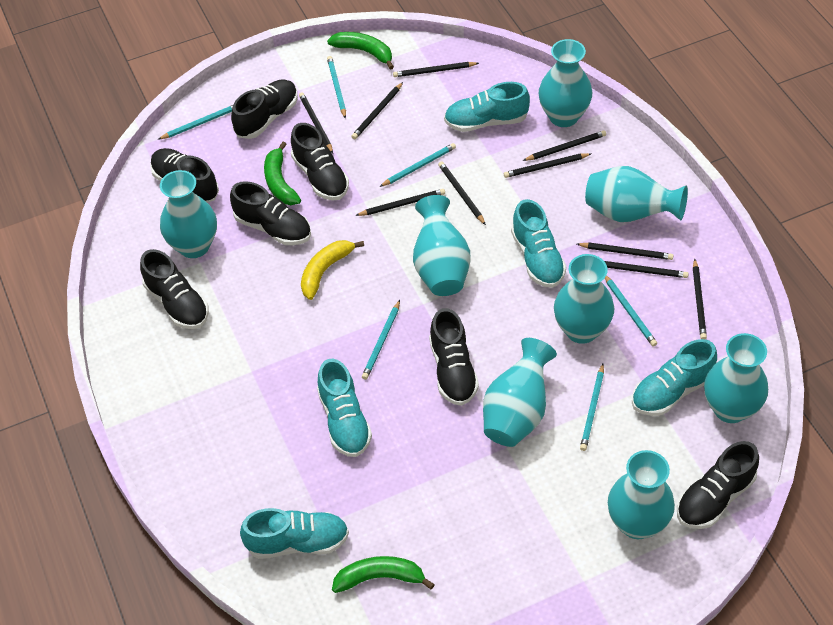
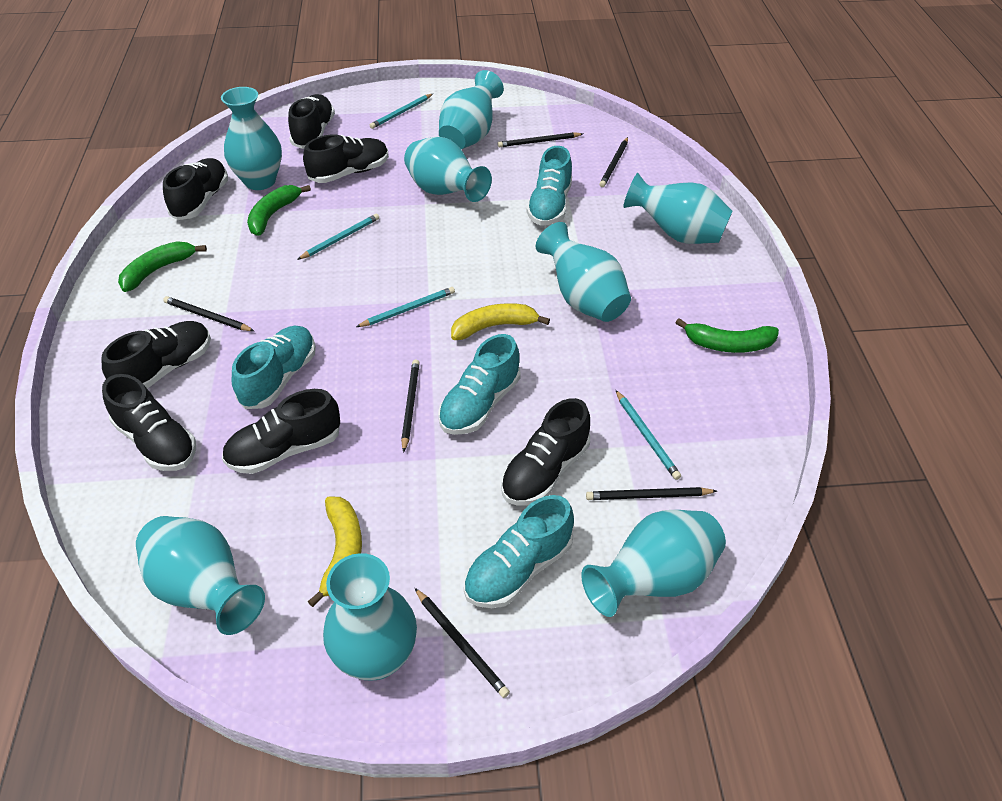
black pencil: 10 -> 6
turquoise pencil: 6 -> 4
turquoise shoe: 5 -> 4
yellow banana: 1 -> 2

